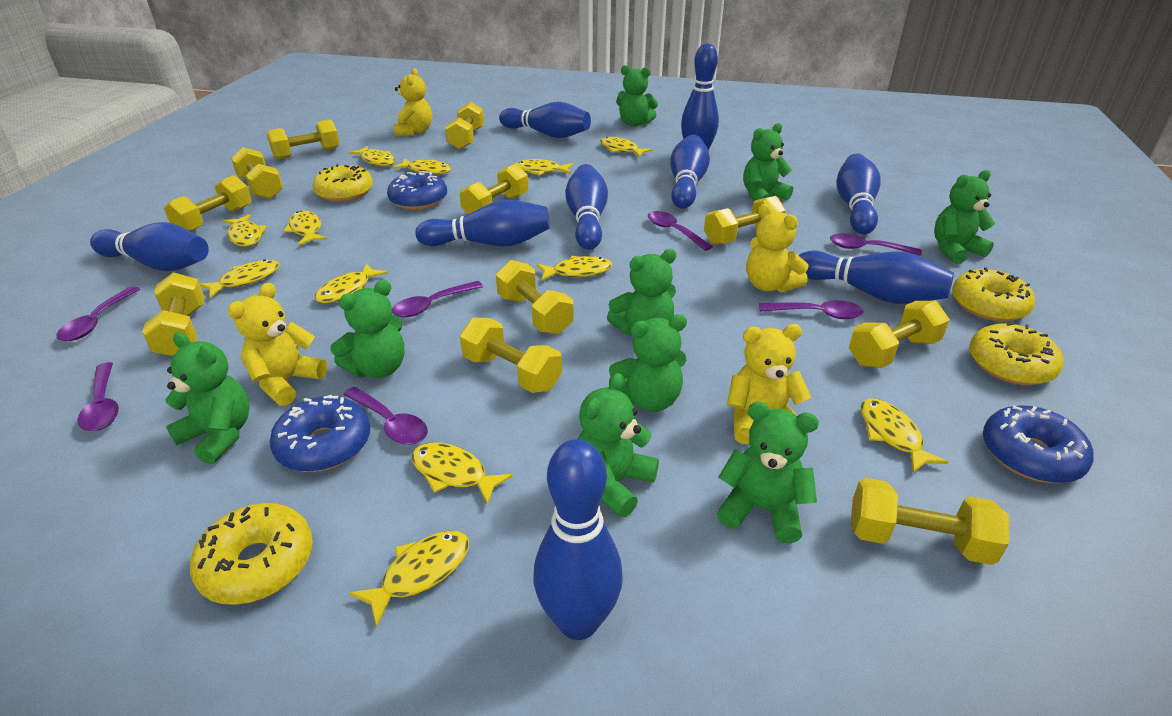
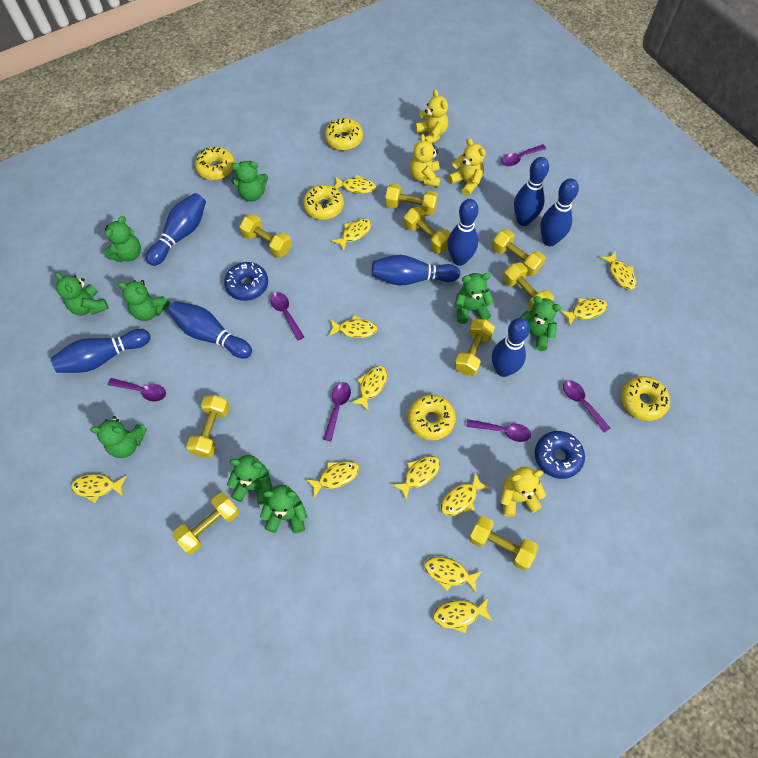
blue bowling pin: 9 -> 8
blue donut: 3 -> 2
purple spoon: 7 -> 6
yellow donut: 4 -> 5
yellow dumbbell: 11 -> 9

